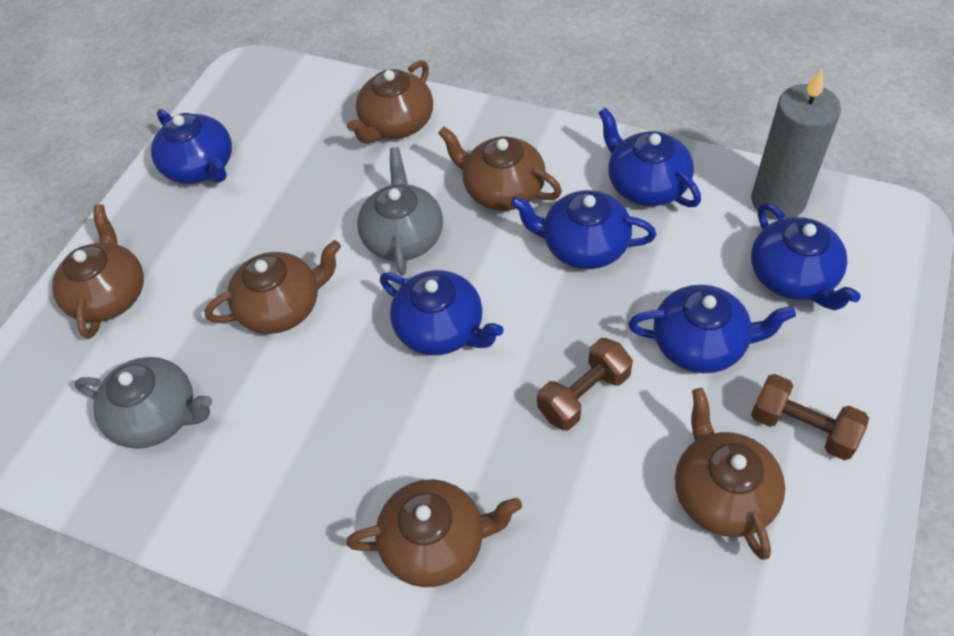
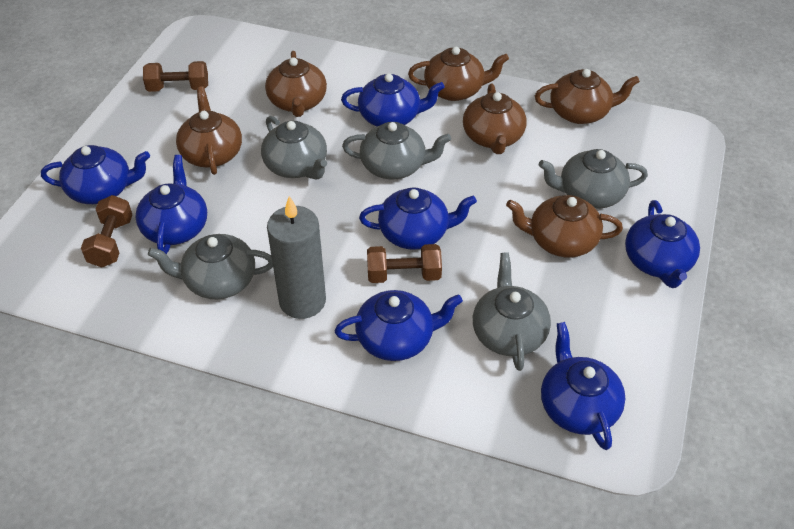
blue teapot: 6 -> 7
brown dumbbell: 2 -> 3
grey teapot: 2 -> 5

